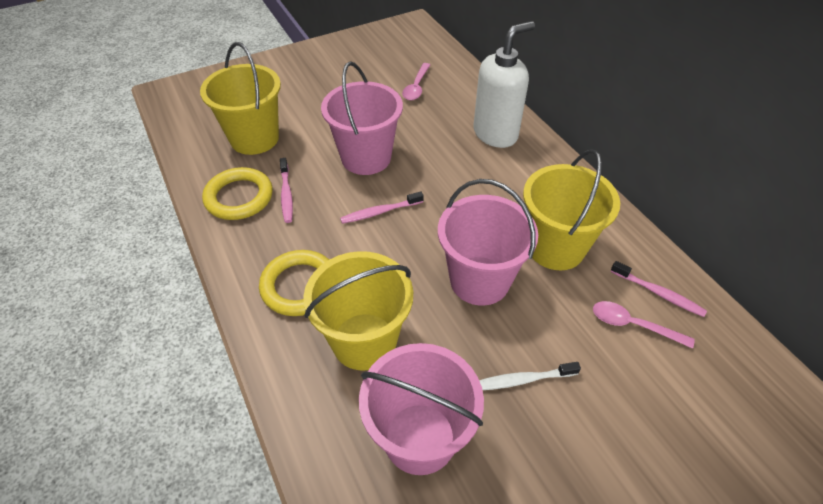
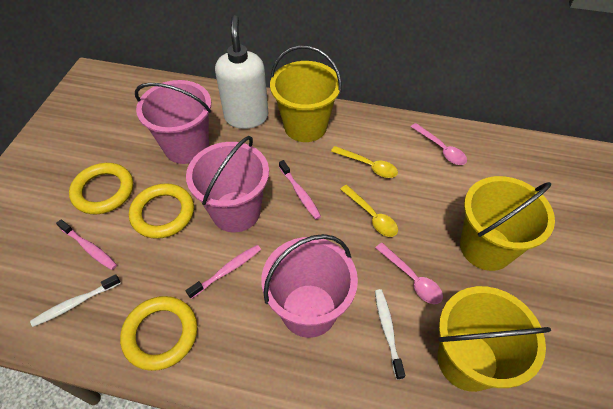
white toothbrush: 1 -> 2
yellow ring: 2 -> 3
yellow spoon: 0 -> 2

